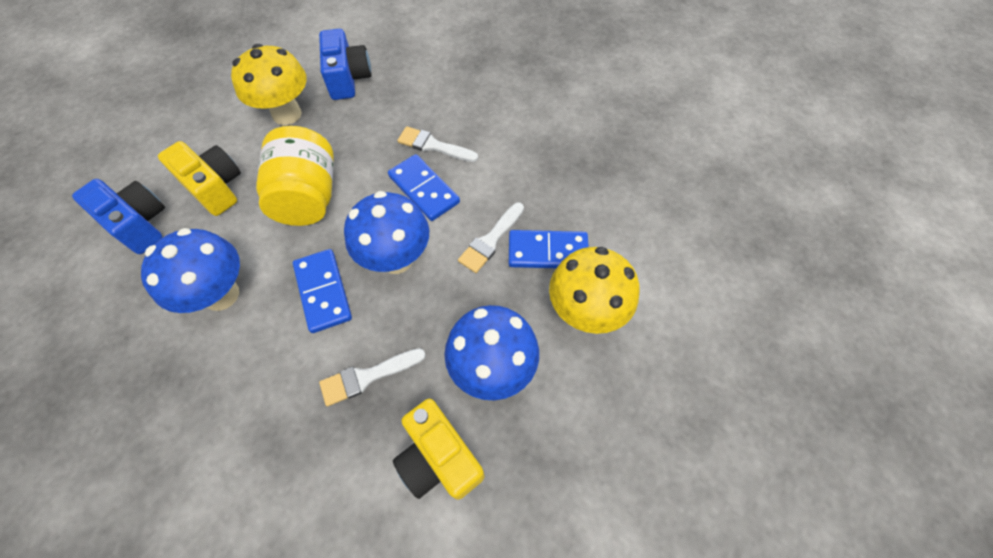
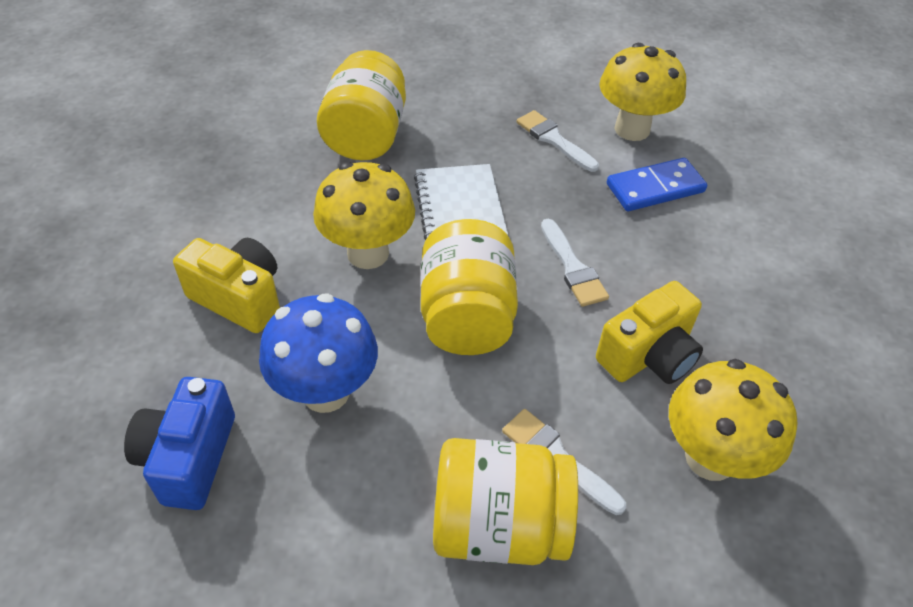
blue camera: 2 -> 1
blue domino: 3 -> 1
blue mushroom: 3 -> 1
white notebook: 0 -> 1
yellow jar: 1 -> 3
yellow mushroom: 2 -> 3

